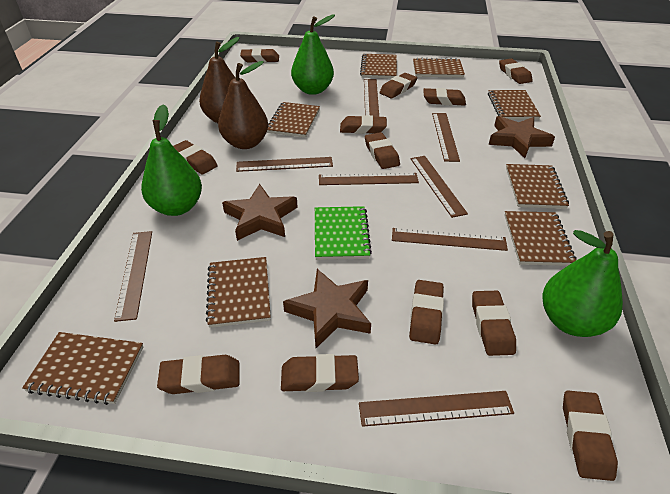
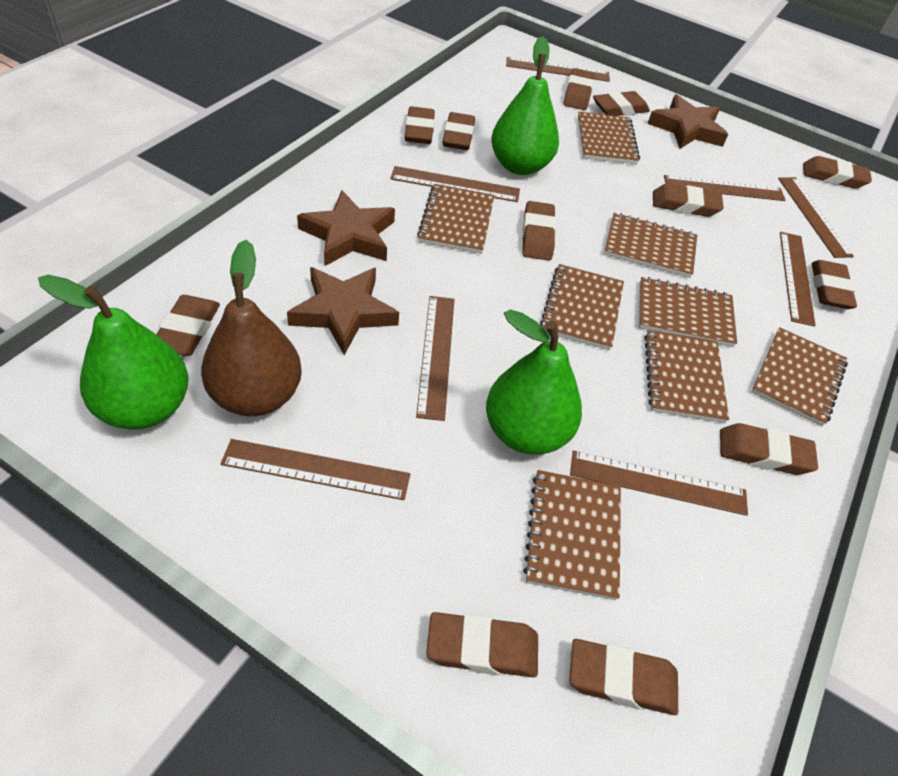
brown pear: 2 -> 1
green notebook: 1 -> 0

